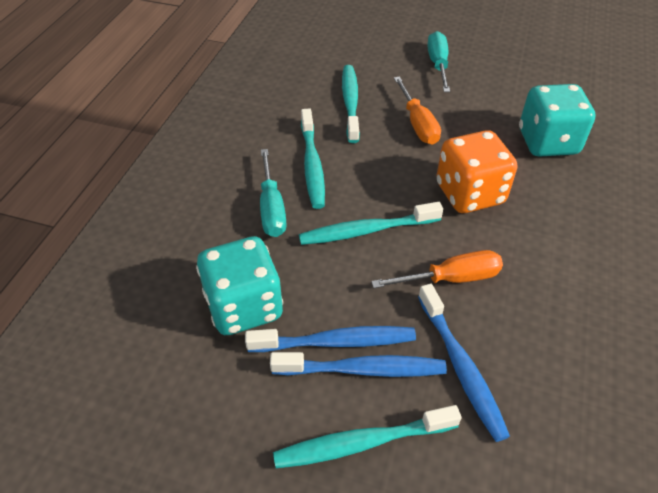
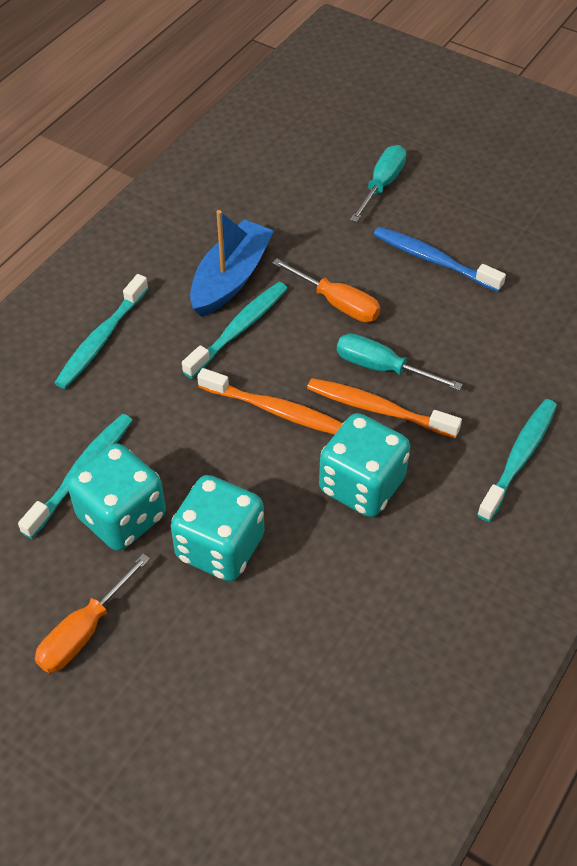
blue boat: 0 -> 1
blue toothbrush: 3 -> 1
orange dice: 1 -> 0
orange toothbrush: 0 -> 2
turquoise dice: 2 -> 3

